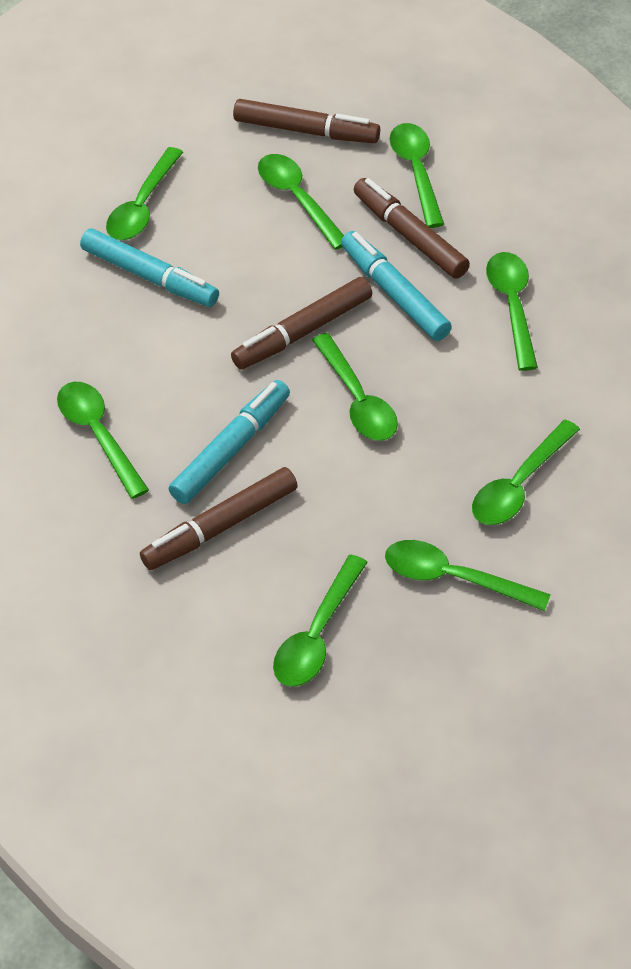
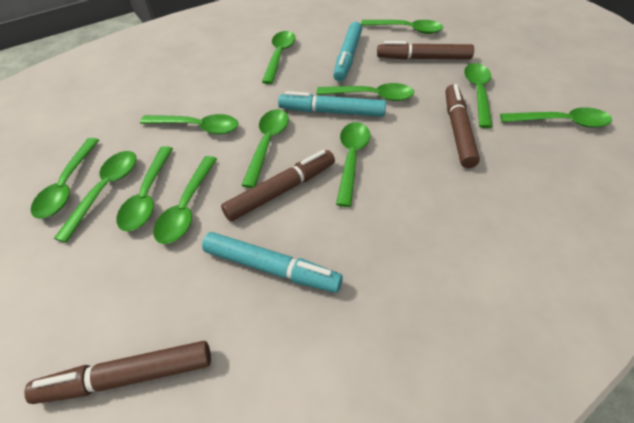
green spoon: 9 -> 12

